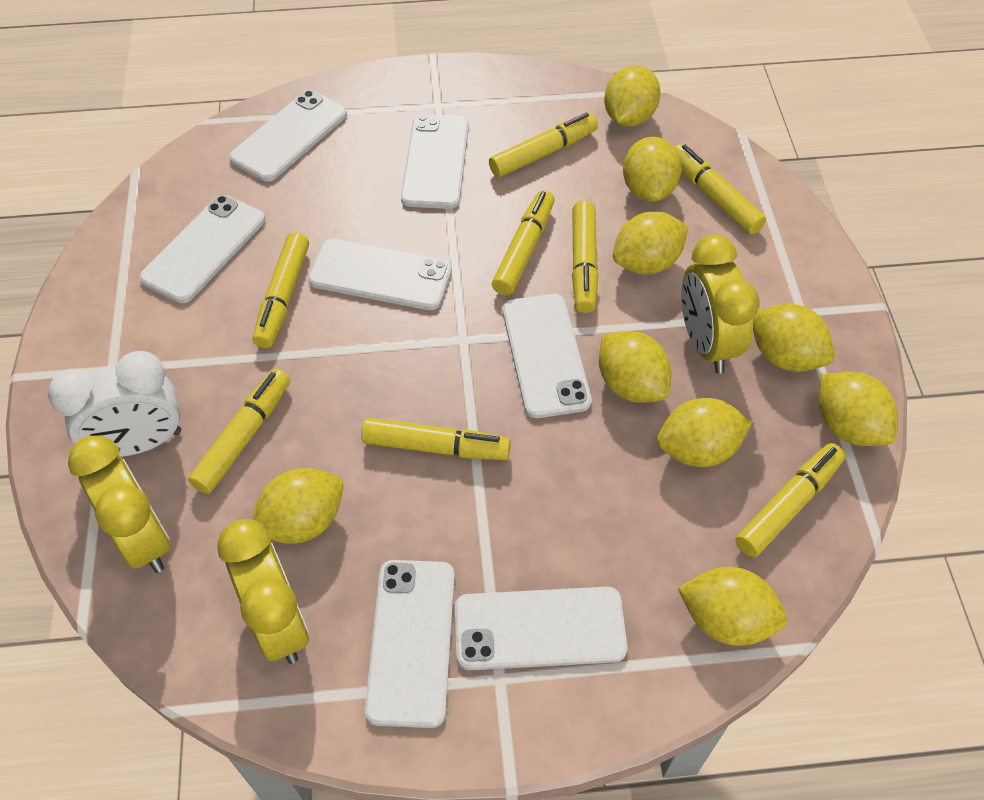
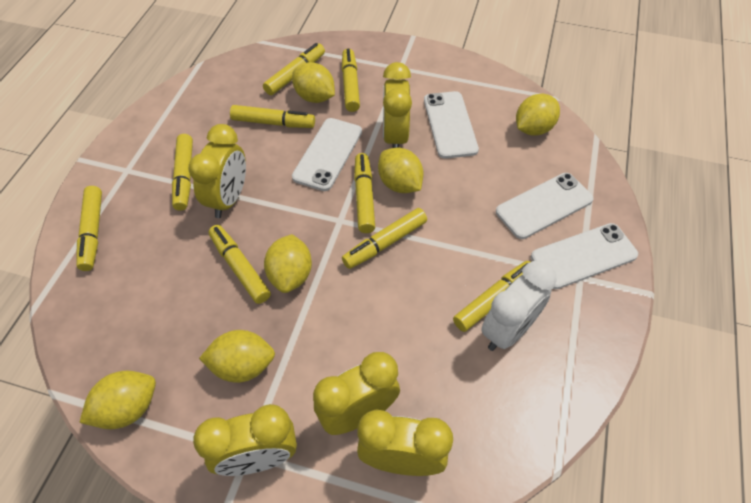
white phone: 7 -> 4
yellow clock: 3 -> 5
yellow lemon: 9 -> 6
yellow marker: 8 -> 9

